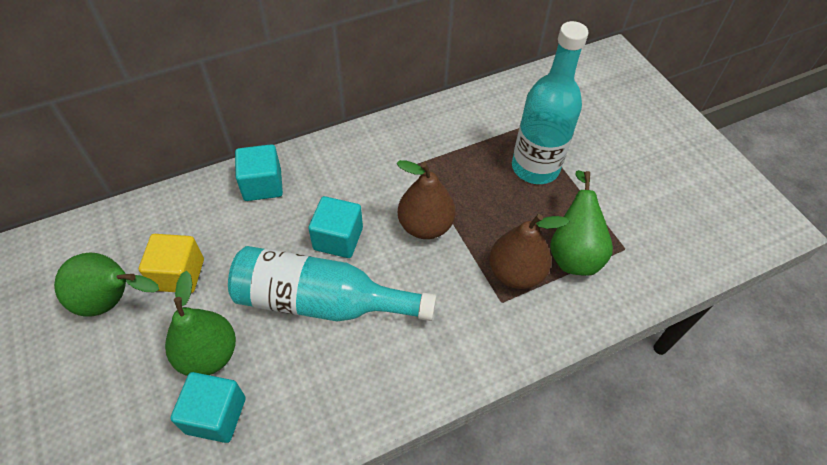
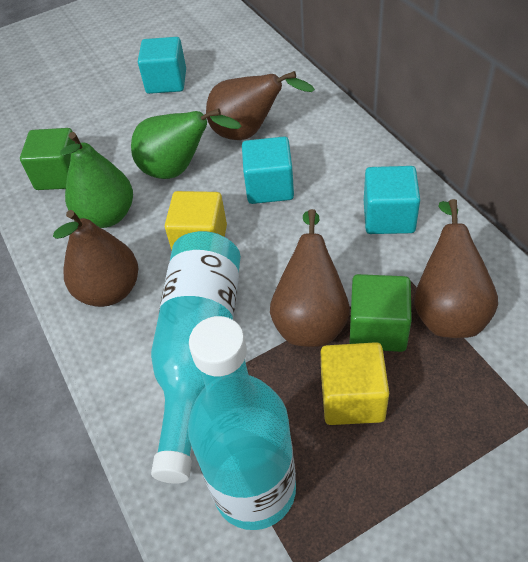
brown pear: 2 -> 4
green cube: 0 -> 2
green pear: 3 -> 2
yellow cube: 1 -> 2

